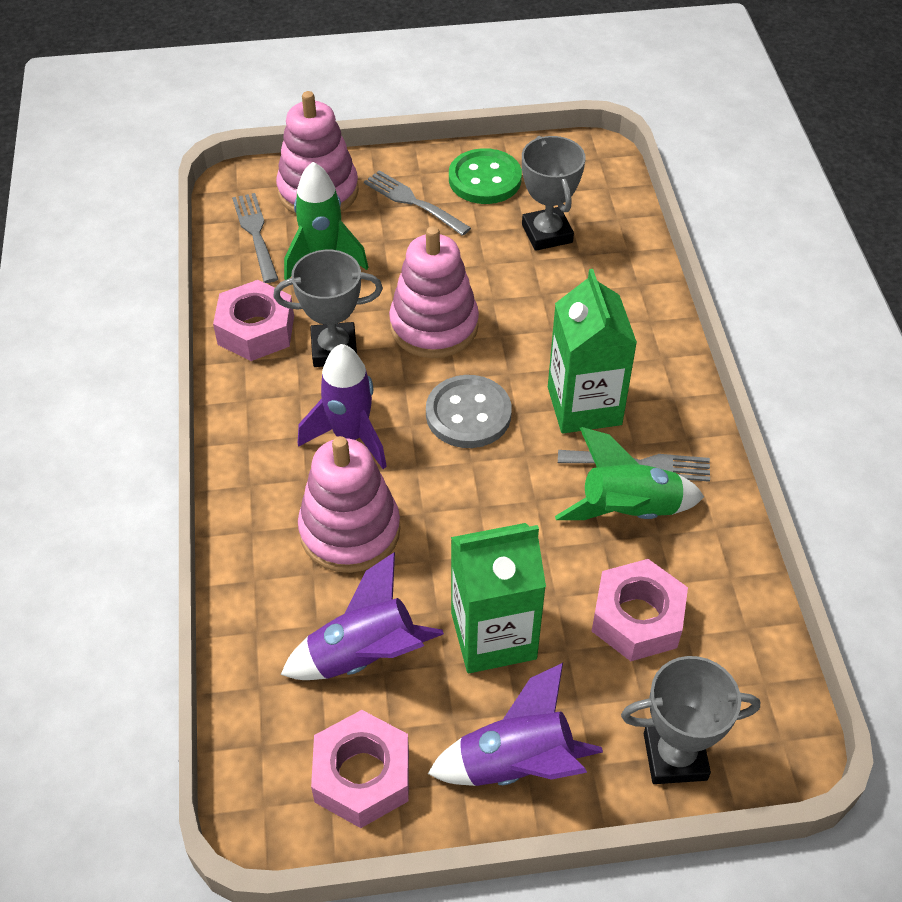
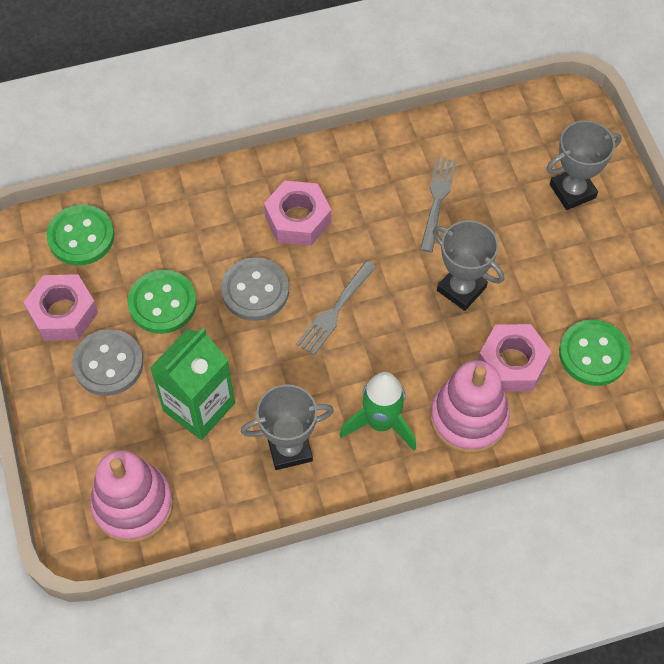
green button: 1 -> 3
green carton: 2 -> 1
green rocket: 2 -> 1
grey button: 1 -> 2
grey fork: 3 -> 2
pink stacking toy: 3 -> 2
purple rocket: 3 -> 0

